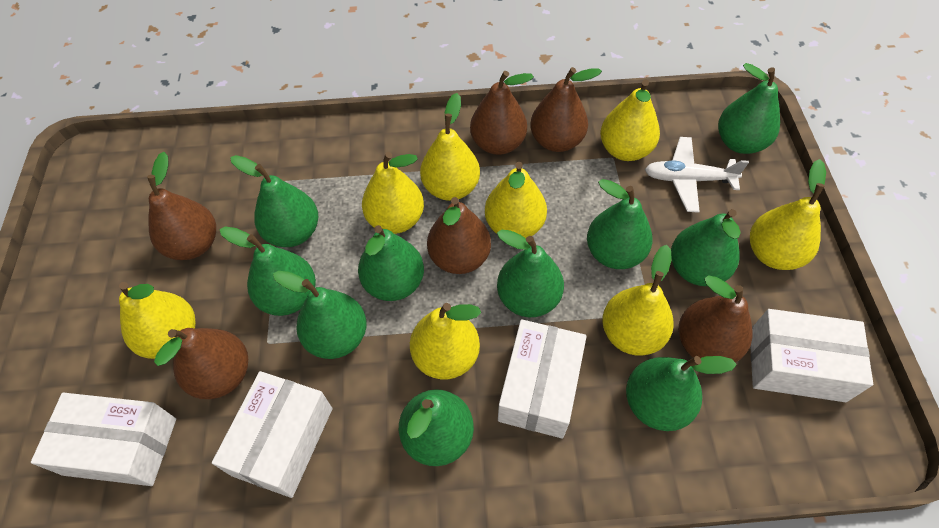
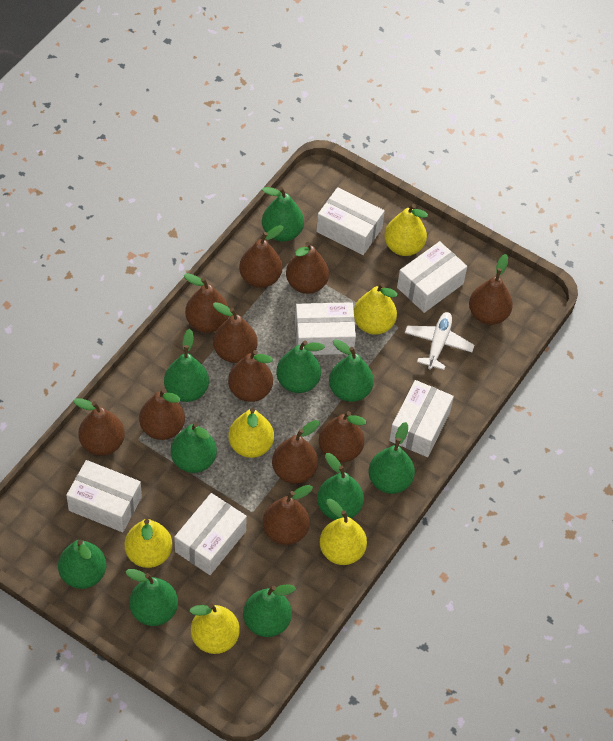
brown pear: 6 -> 11
white box: 4 -> 6
yellow pear: 8 -> 6

